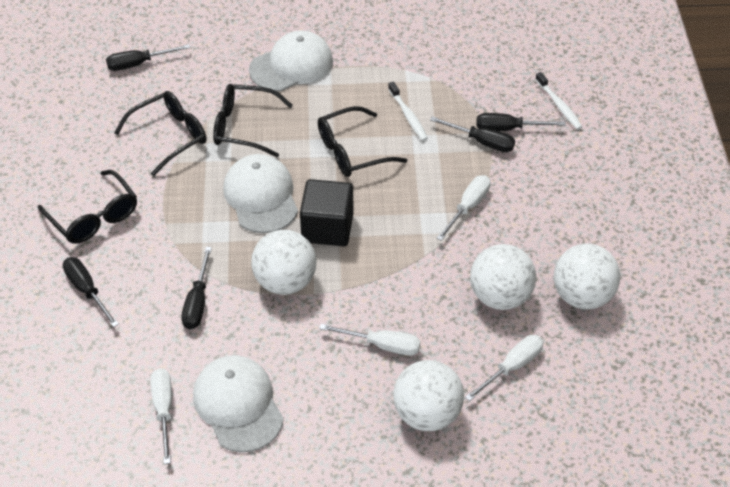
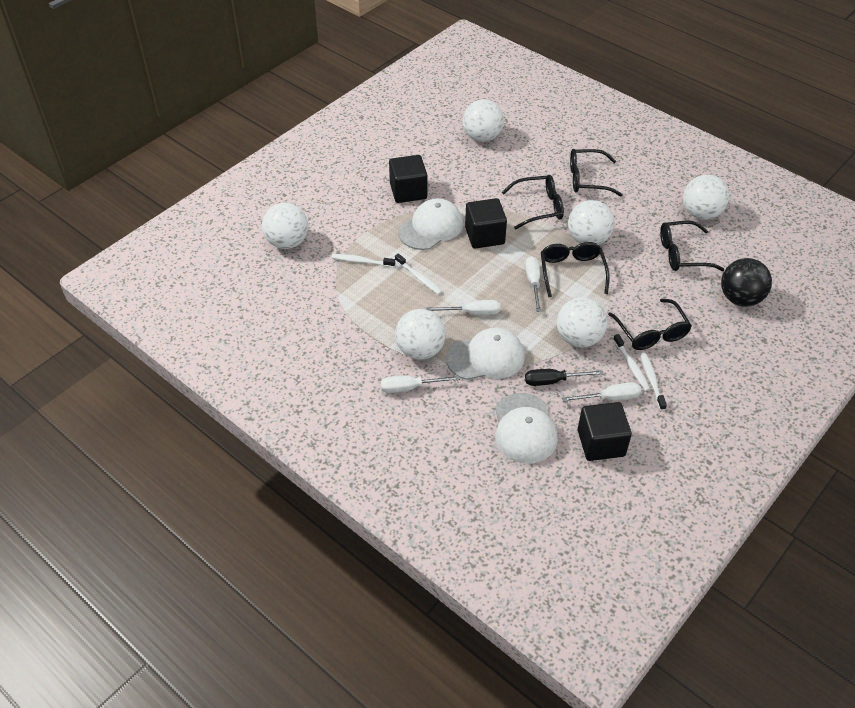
black ball: 0 -> 1
black cube: 1 -> 3
black glasses: 4 -> 5
black screwdriver: 5 -> 1
white ball: 4 -> 6
white toothbrush: 2 -> 4

